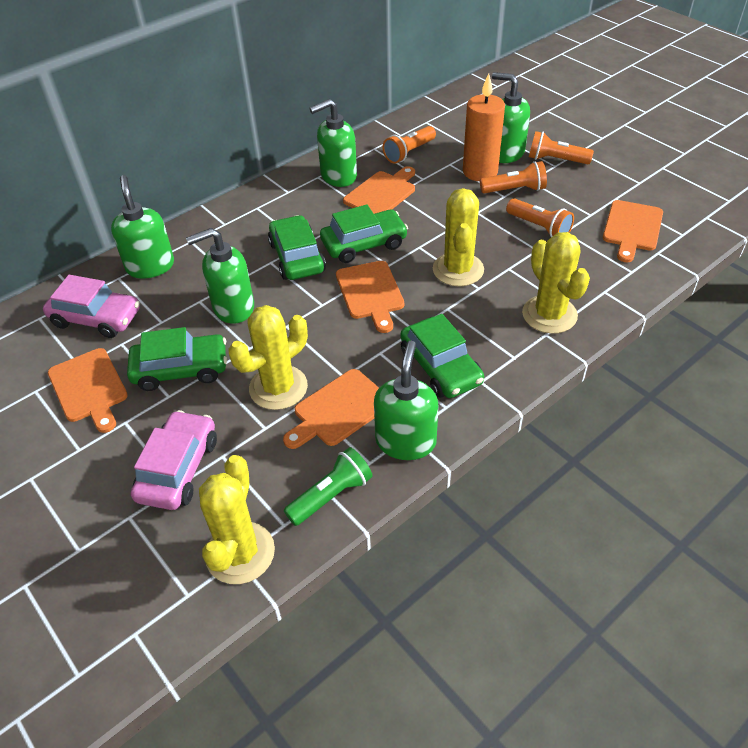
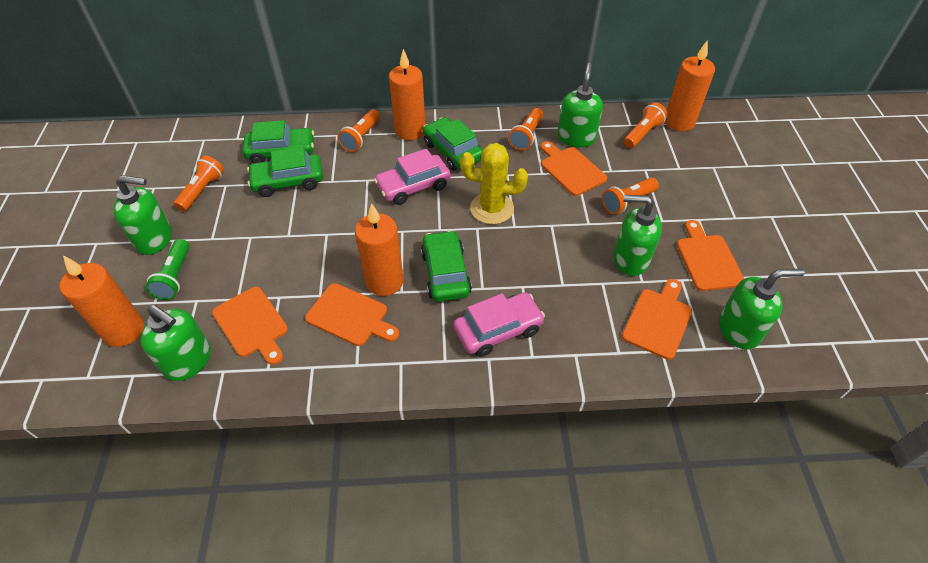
orange candle: 1 -> 4
orange flashlight: 4 -> 5
yellow cactus: 4 -> 1

